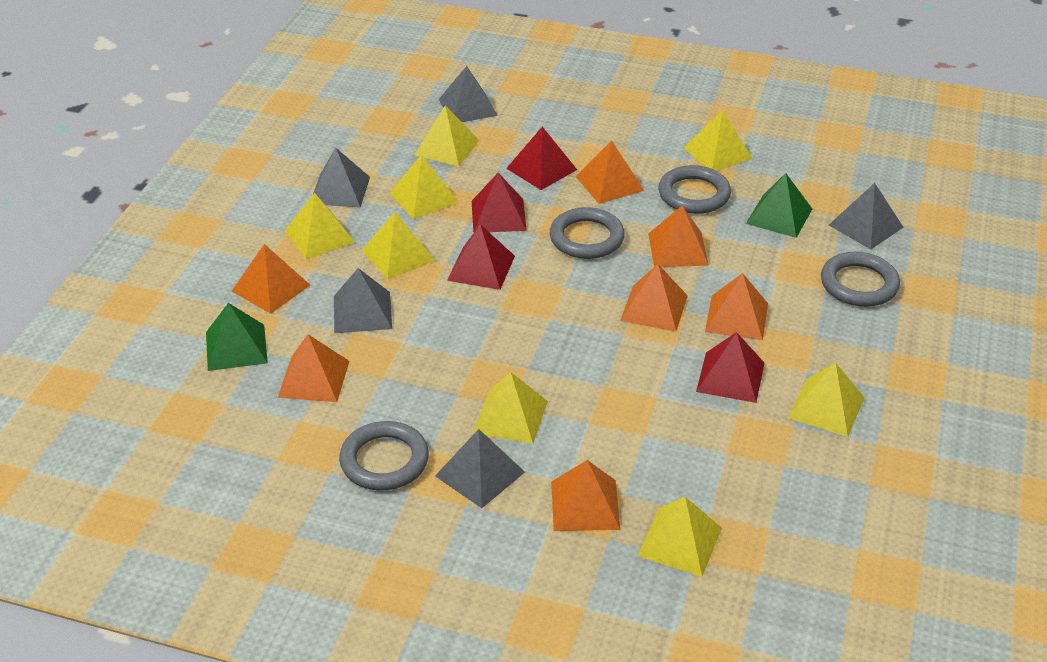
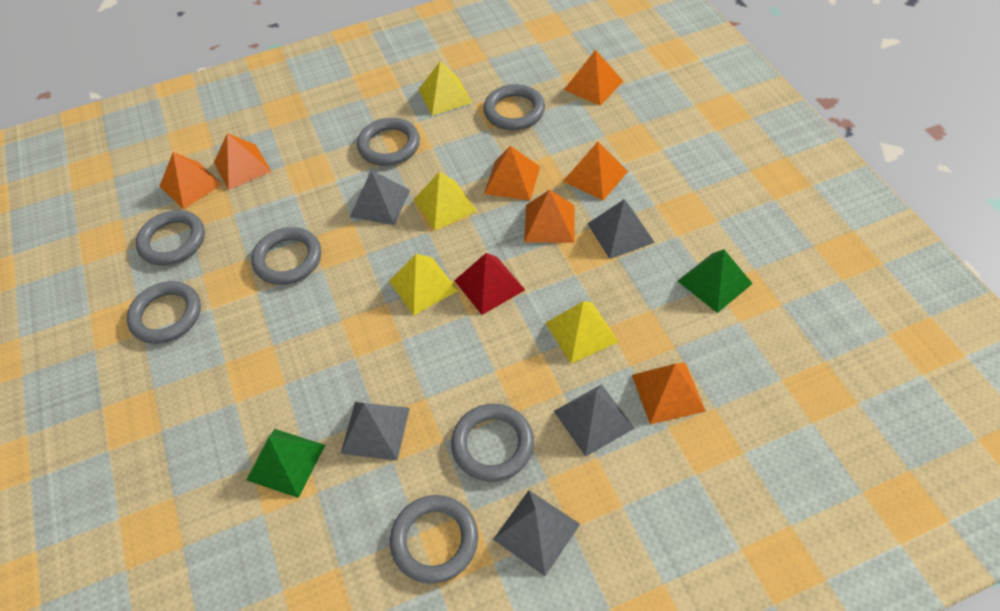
grey ring: 4 -> 7
red pyramid: 4 -> 1
yellow pyramid: 8 -> 4

